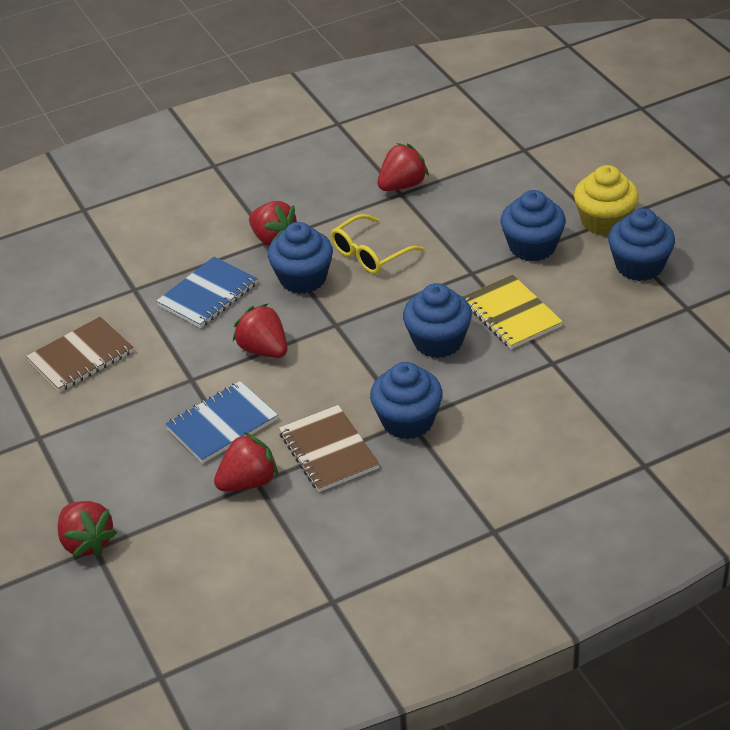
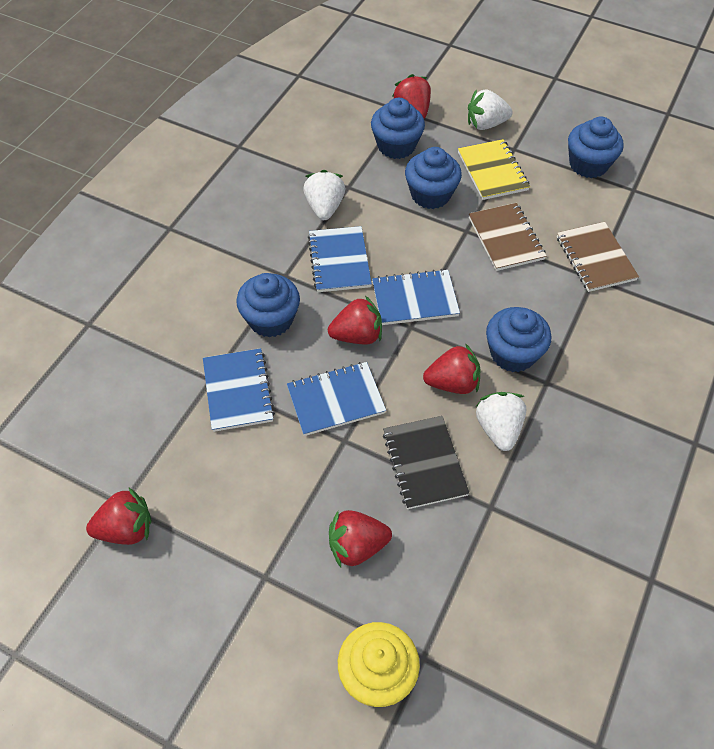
black notebook: 0 -> 1
blue notebook: 2 -> 4
white strawberry: 0 -> 3
yellow glasses: 1 -> 0

